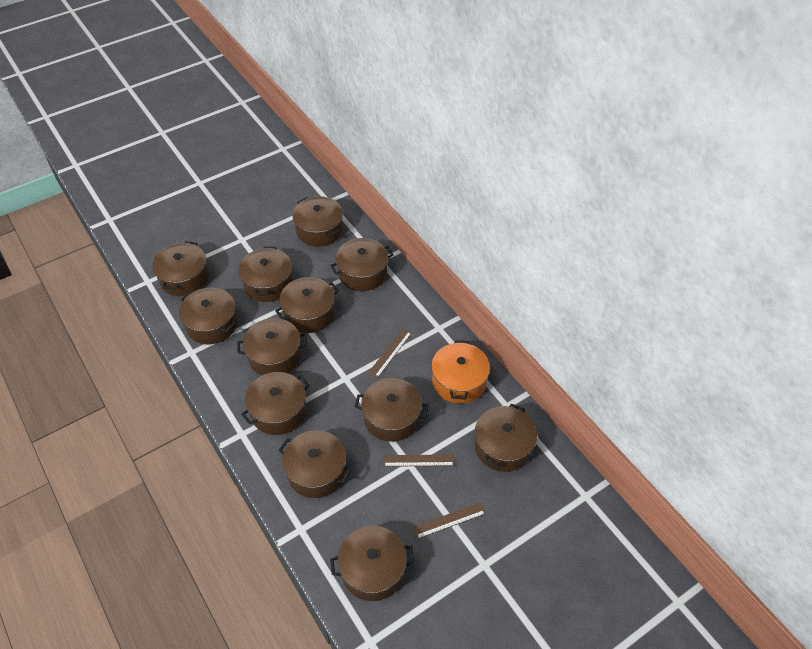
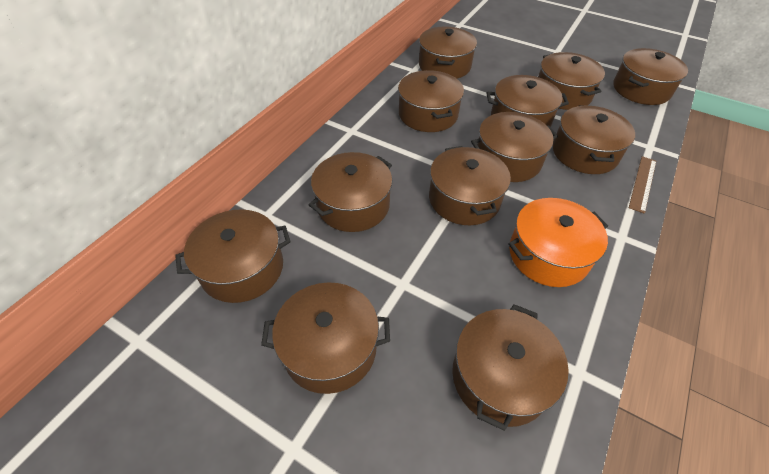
brown ruler: 3 -> 1

